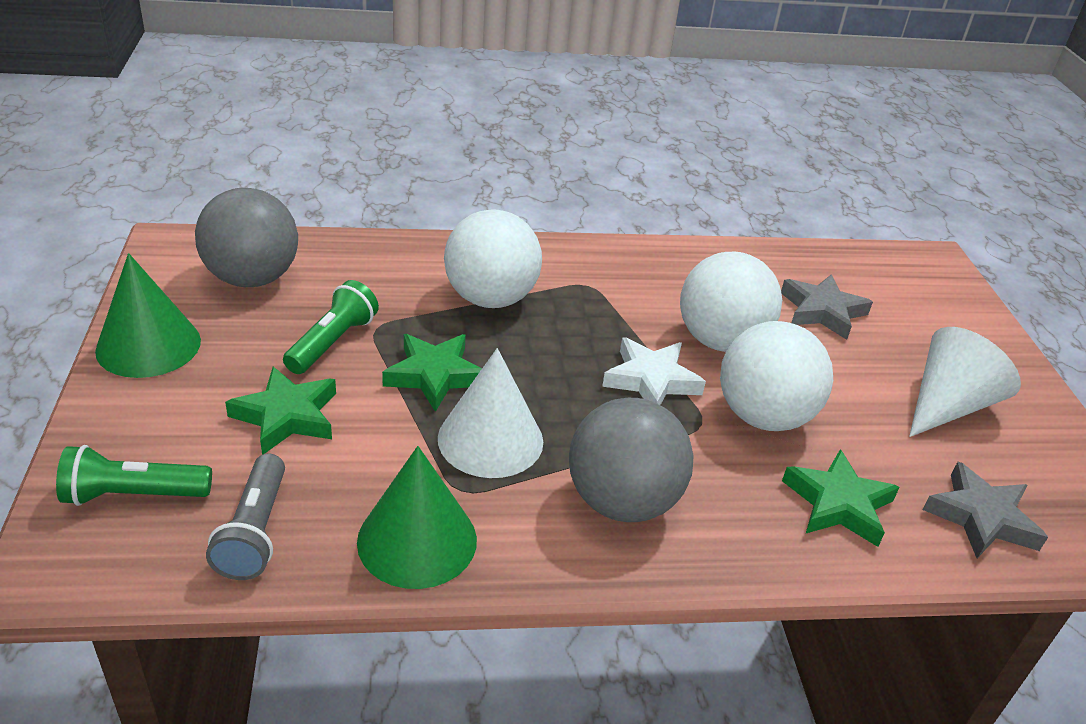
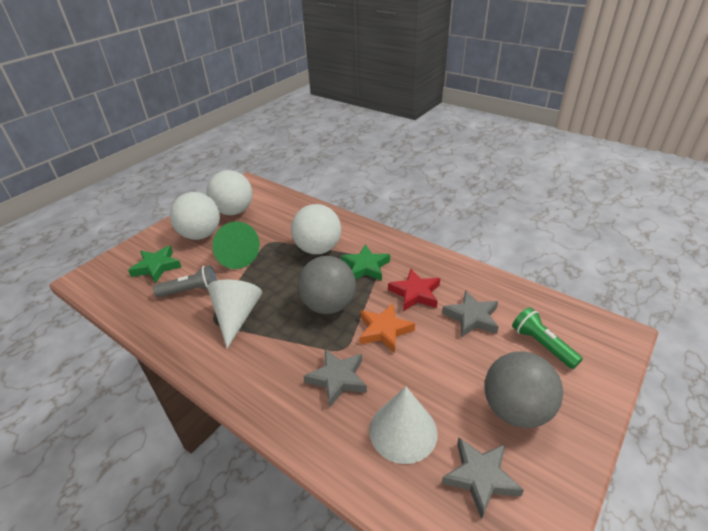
green cone: 2 -> 1
green flashlight: 2 -> 1
green star: 3 -> 2
grey star: 2 -> 3
orange star: 0 -> 1
red star: 0 -> 1
white star: 1 -> 0

